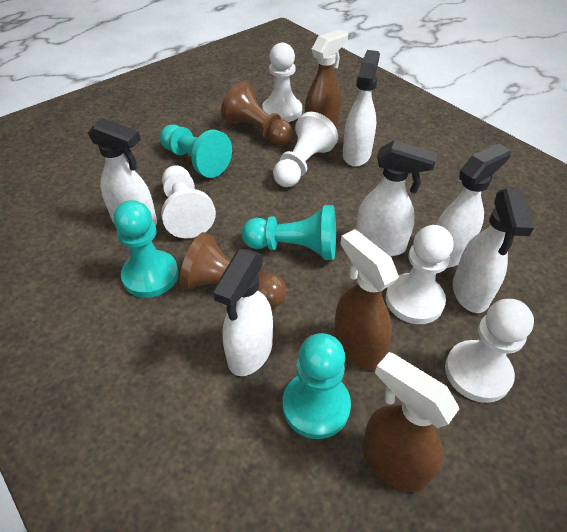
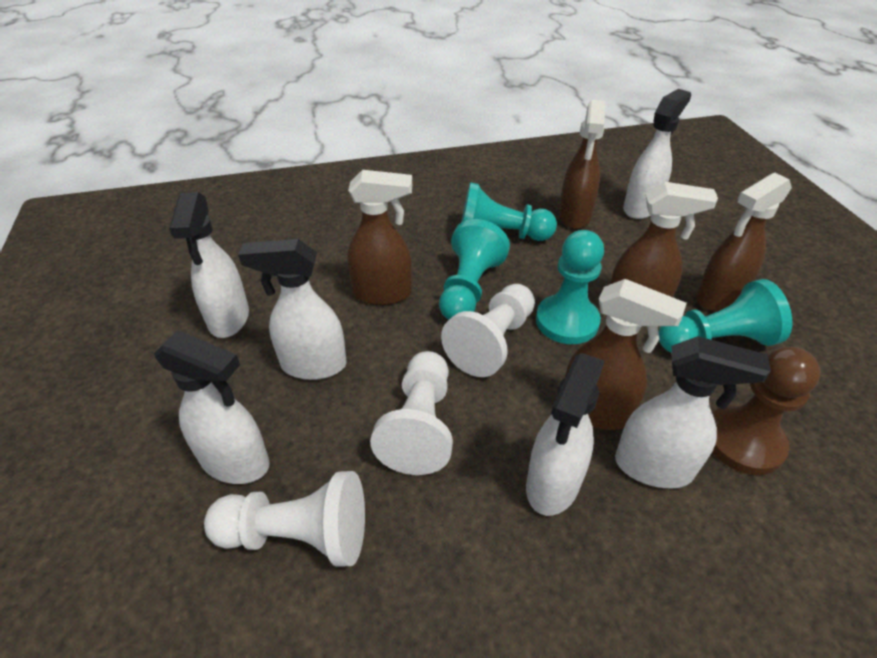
brown pawn: 2 -> 1
brown spray bottle: 3 -> 5
white pawn: 5 -> 3

